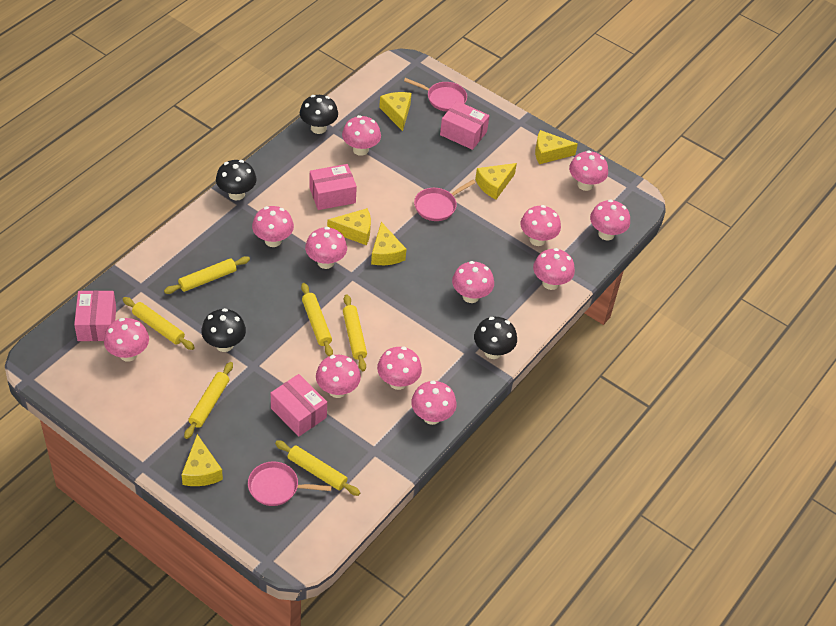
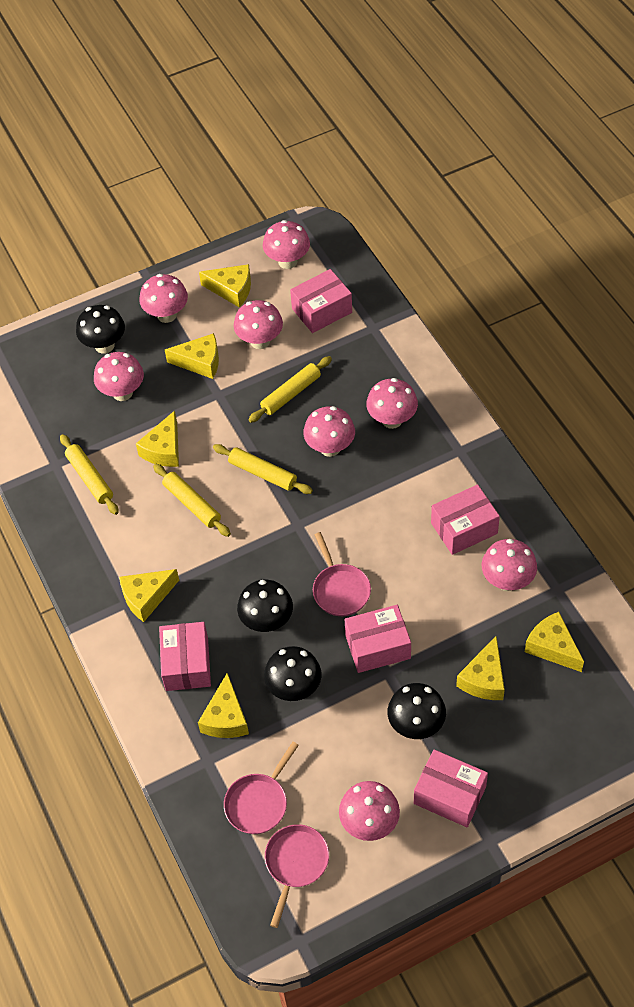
pink box: 4 -> 5
pink mushroom: 12 -> 8
yellow cheese: 6 -> 7
yellow rolling pin: 6 -> 4

